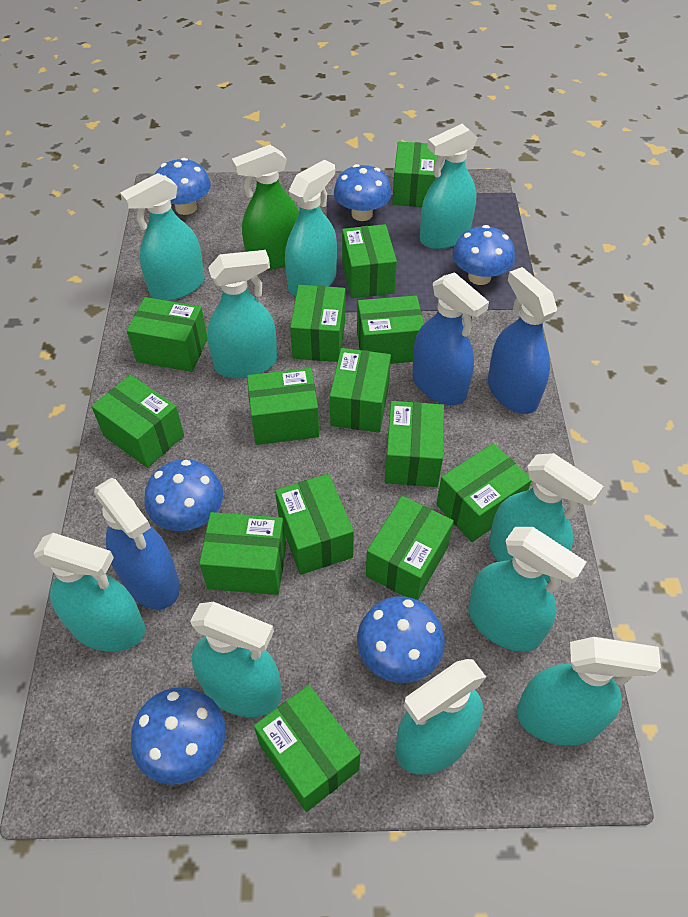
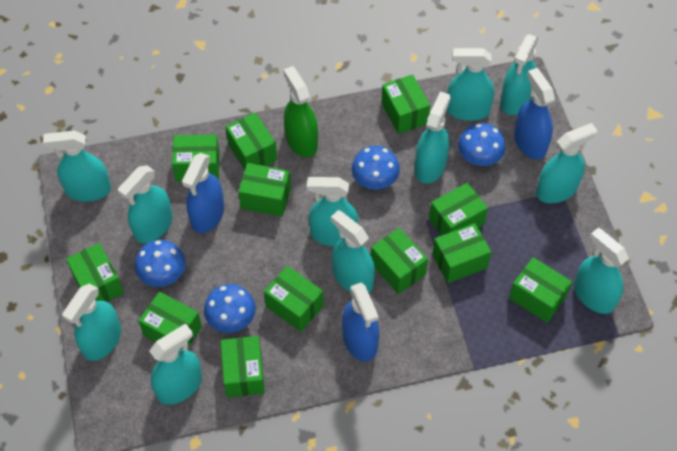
blue mushroom: 6 -> 4
green box: 14 -> 12
turquoise spray bottle: 10 -> 11

